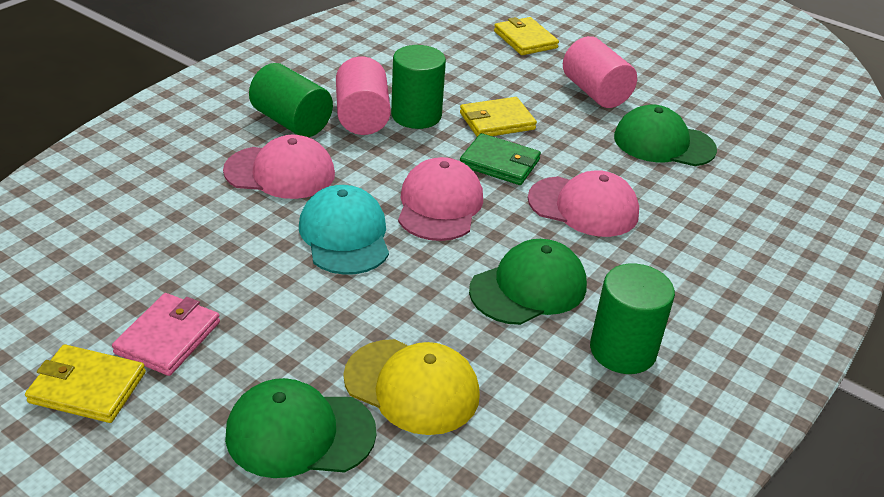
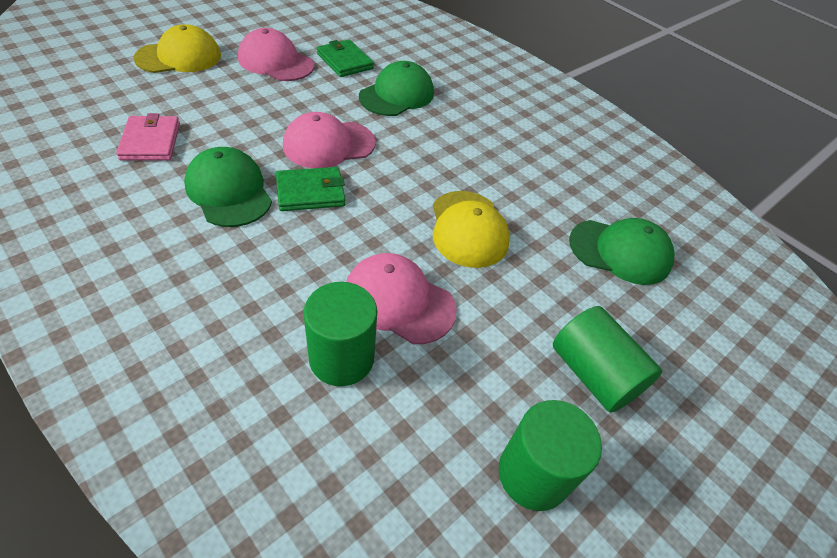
green wallet: 1 -> 2
pink cylinder: 2 -> 0
turquoise cap: 1 -> 0
yellow cap: 1 -> 2
yellow wallet: 3 -> 0

